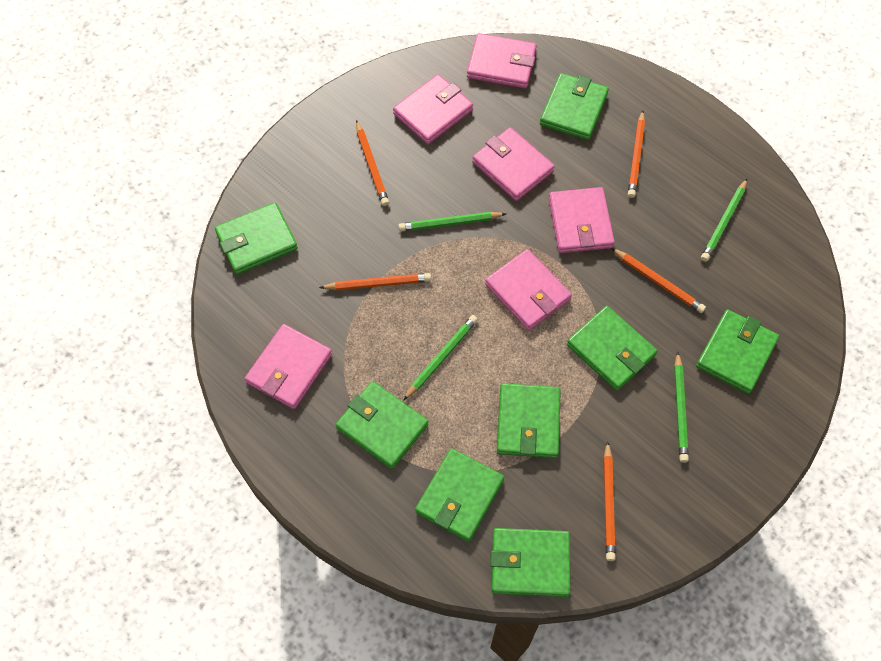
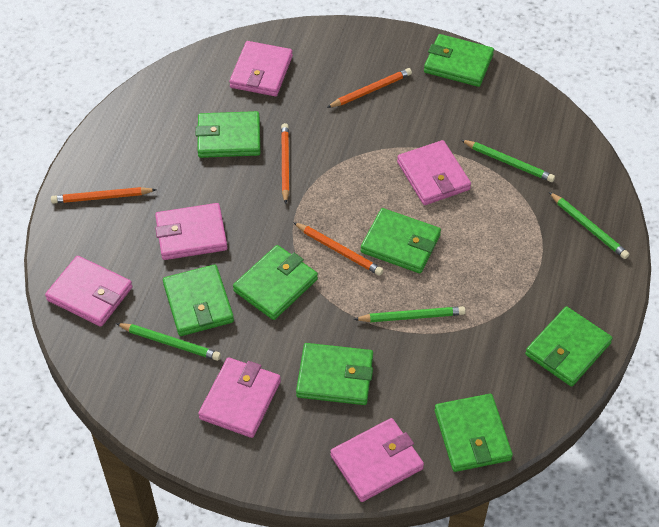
orange pencil: 5 -> 4

